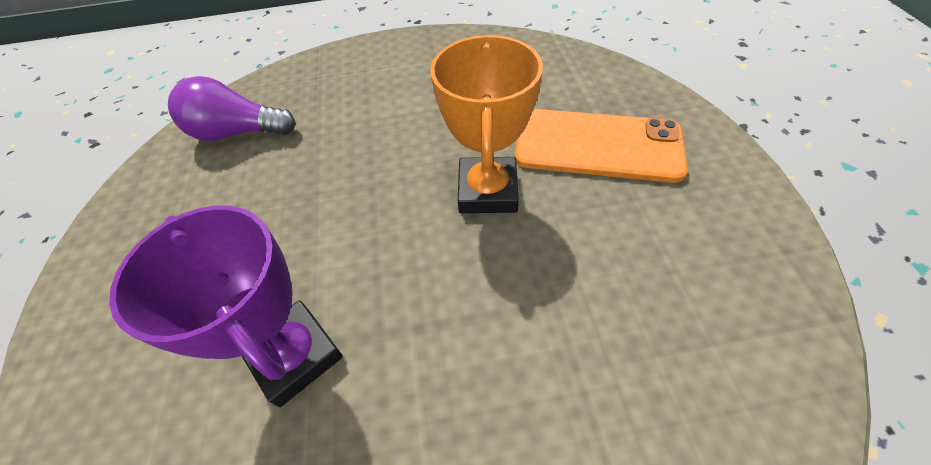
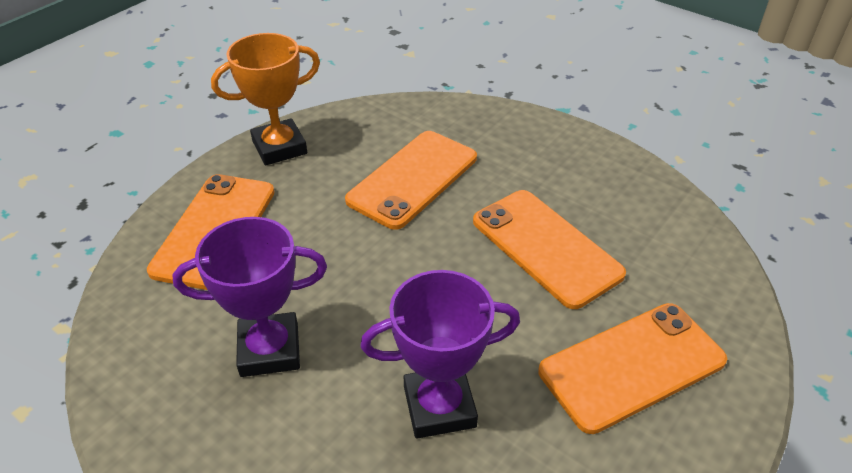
orange phone: 1 -> 4
purple light bulb: 1 -> 0
purple trophy: 1 -> 2

